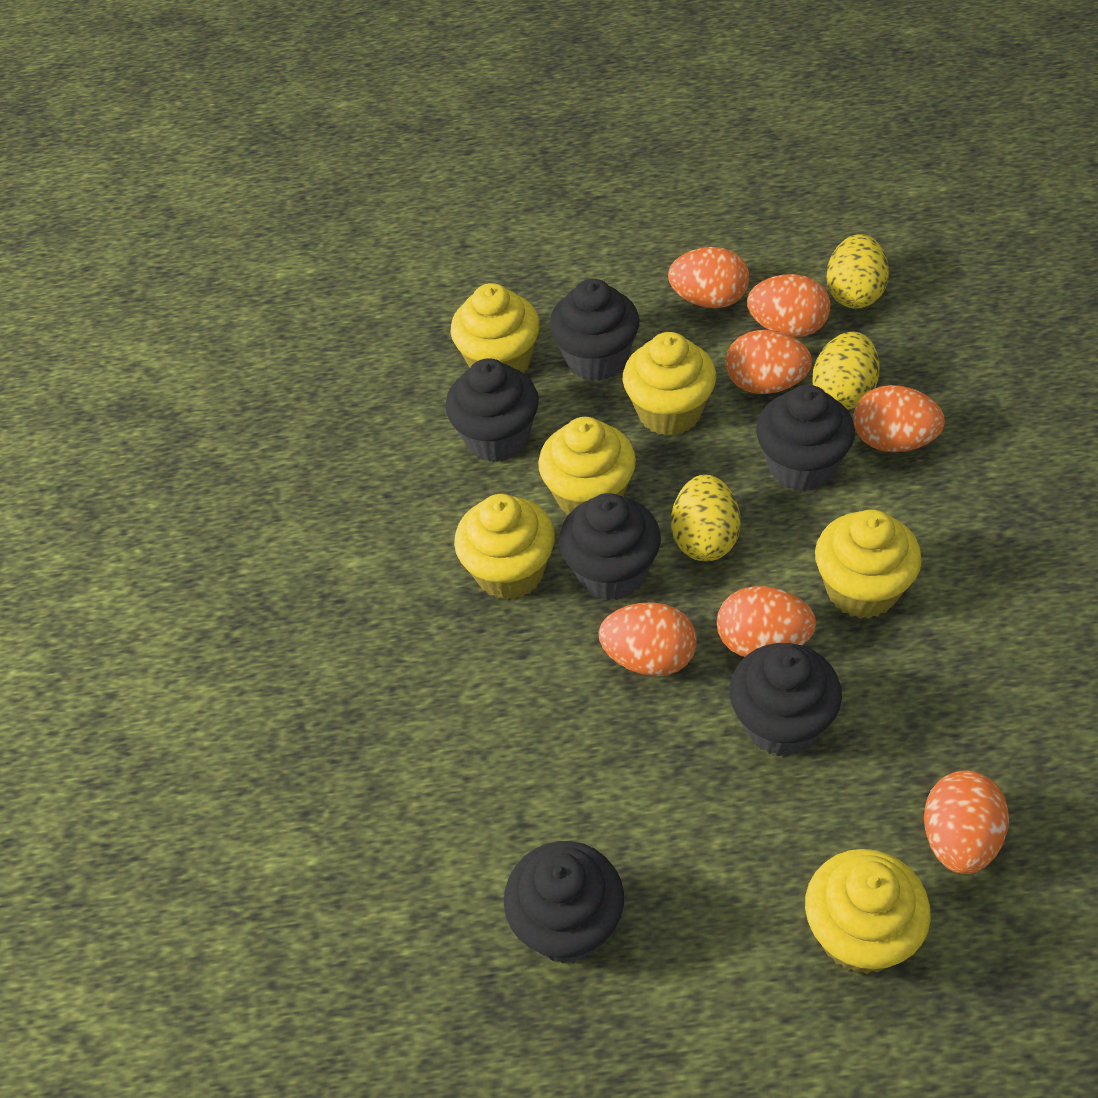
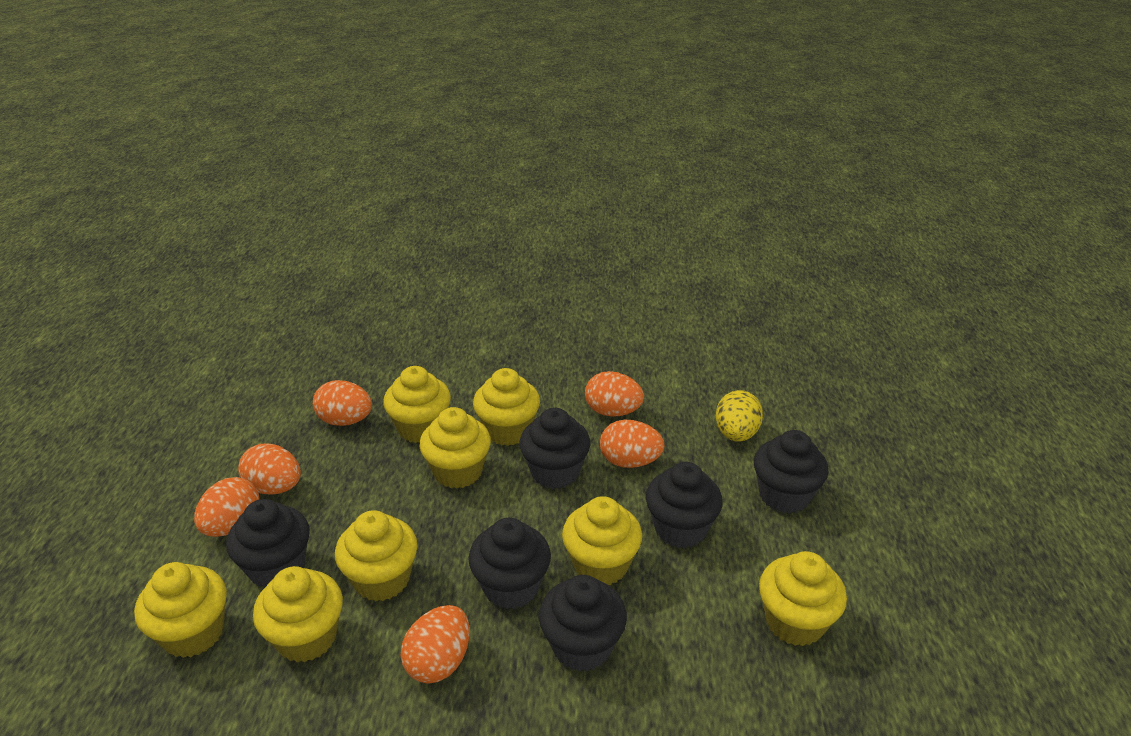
orange egg: 7 -> 6
yellow cupcake: 6 -> 8
yellow egg: 3 -> 1

